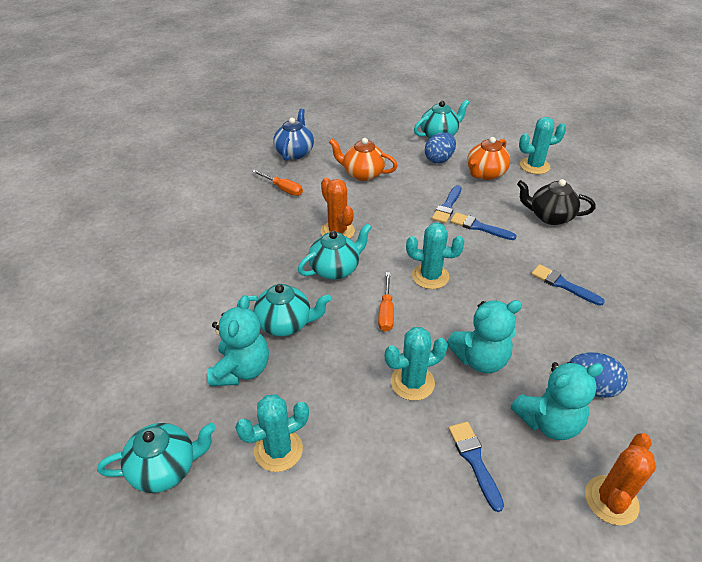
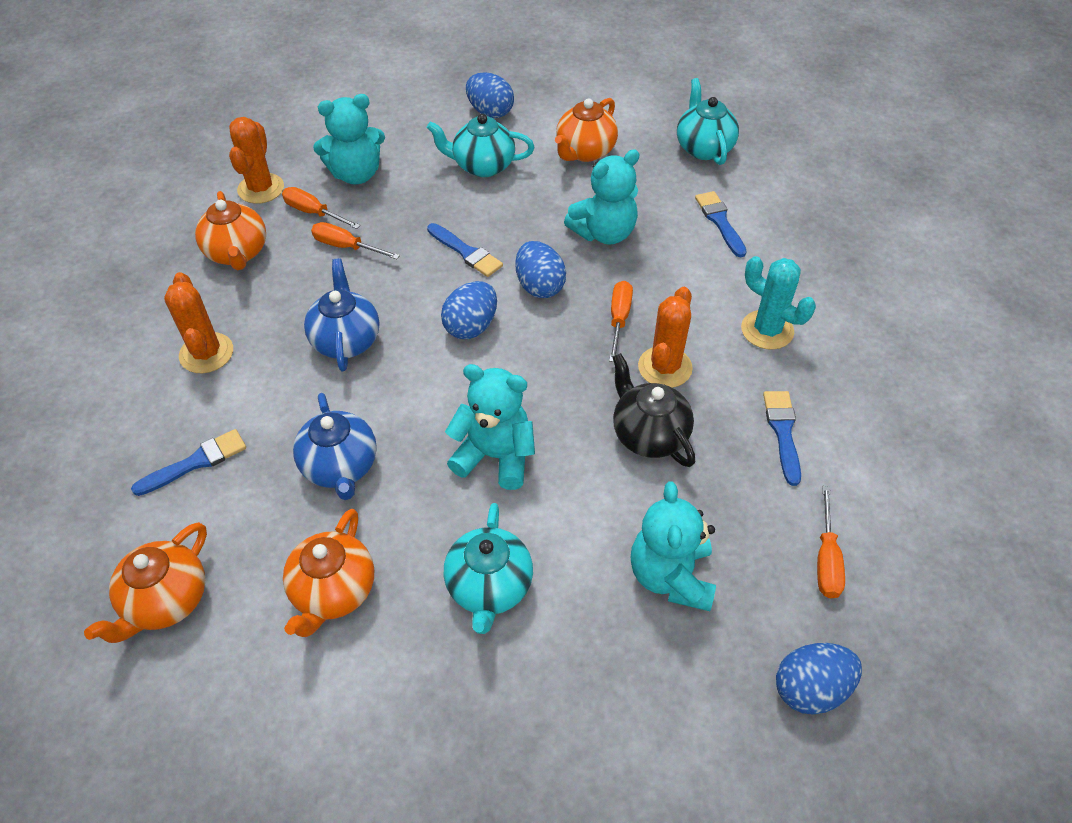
blue egg: 2 -> 4
blue teapot: 1 -> 2
orange cactus: 2 -> 3
orange screwdriver: 2 -> 4
orange teapot: 2 -> 4
turquoise cactus: 4 -> 1
turquoise teapot: 4 -> 3
turquoise teddy bear: 3 -> 4

